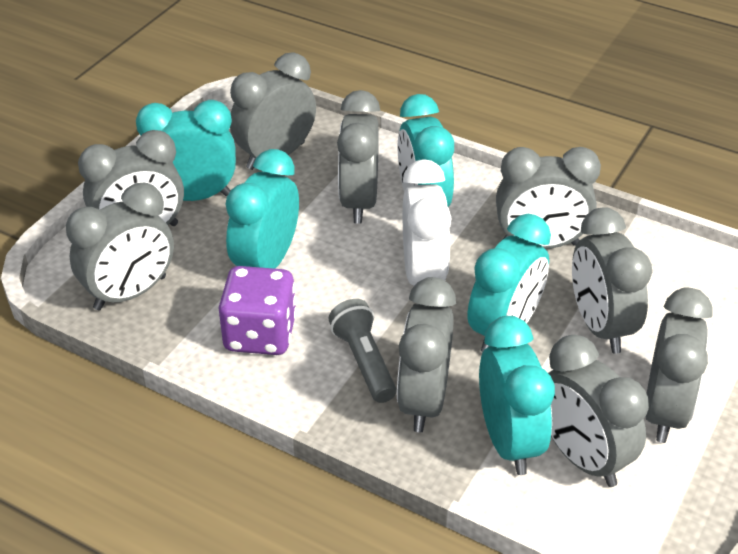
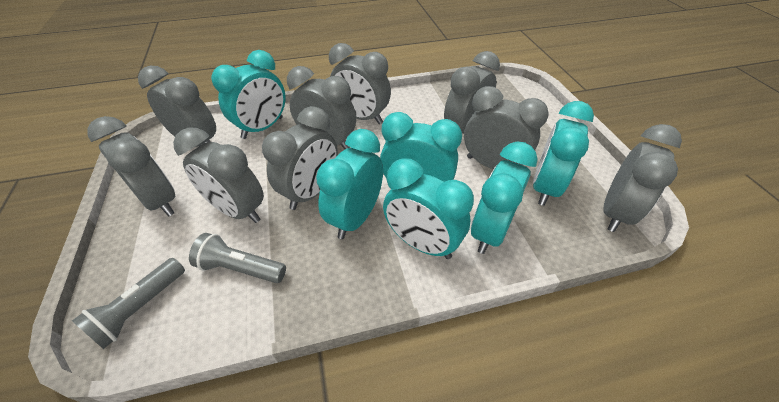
grey flashlight: 1 -> 2
purple dice: 1 -> 0
turquoise clock: 5 -> 6
white clock: 1 -> 0

